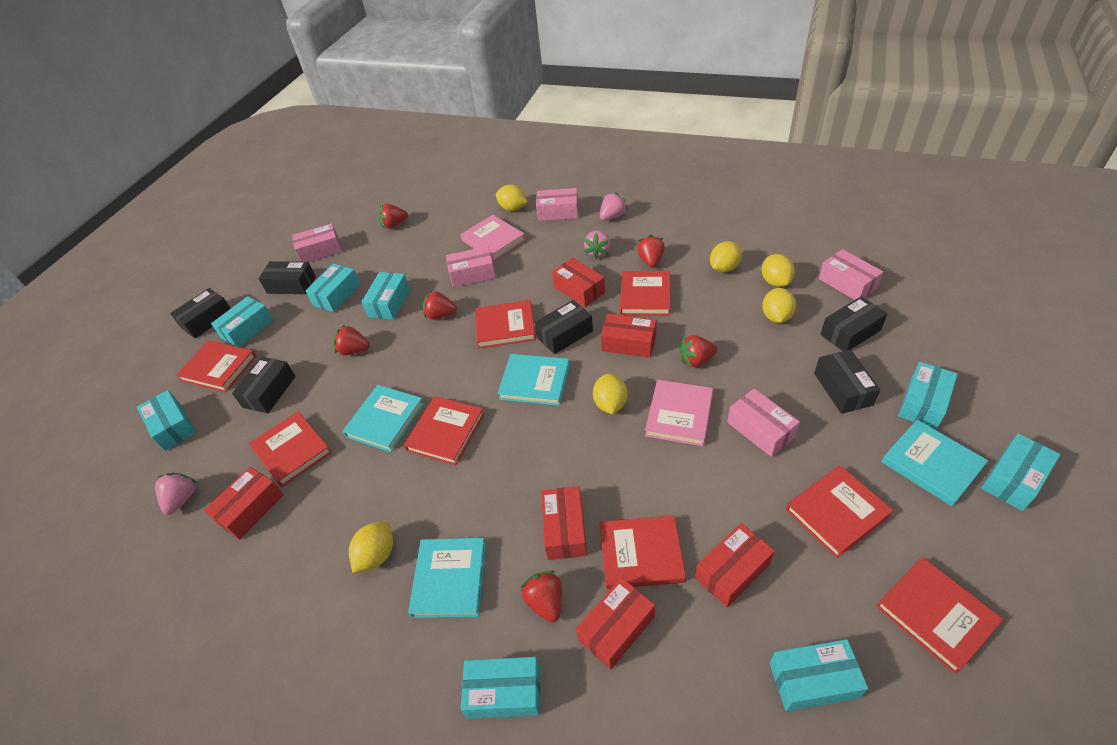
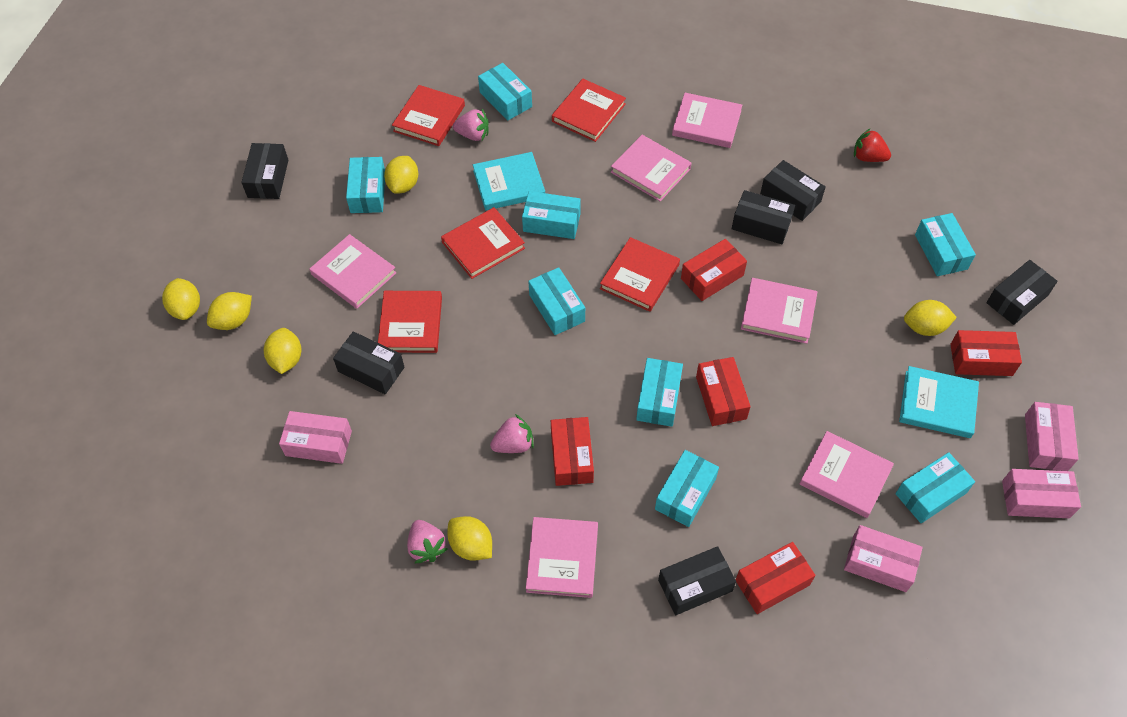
pink book: 2 -> 6
pink box: 5 -> 4
red book: 8 -> 5
red box: 6 -> 5
red strawberry: 6 -> 1
turquoise book: 4 -> 2

